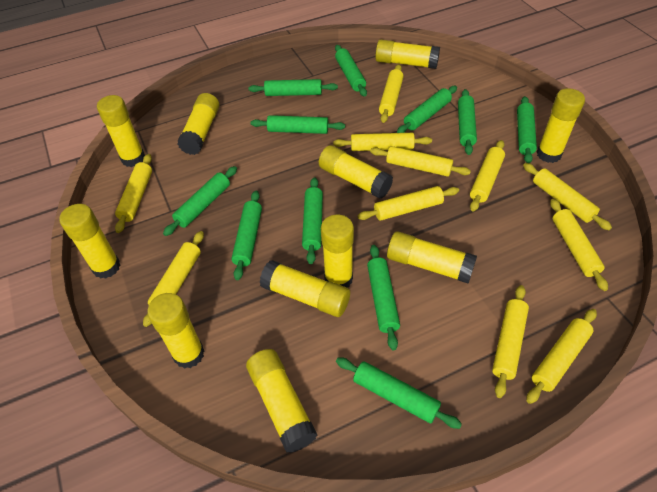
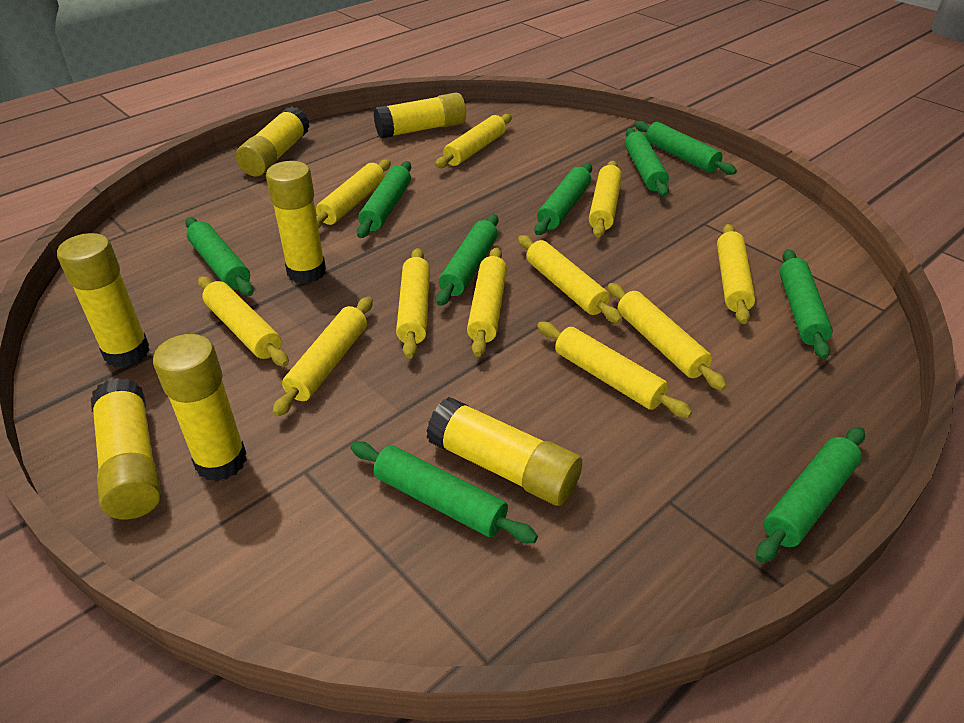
green rolling pin: 11 -> 9
yellow glue stick: 11 -> 7

